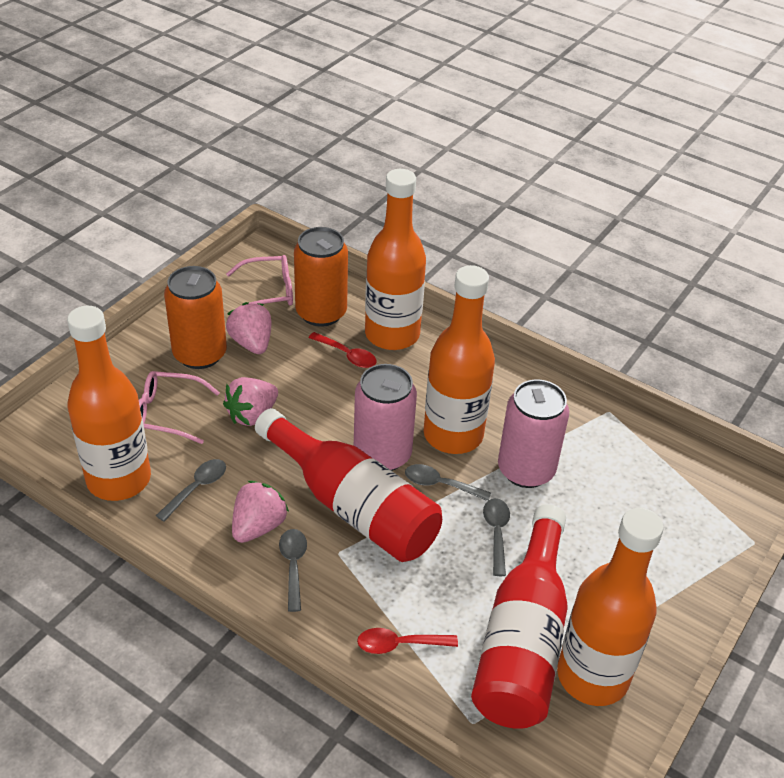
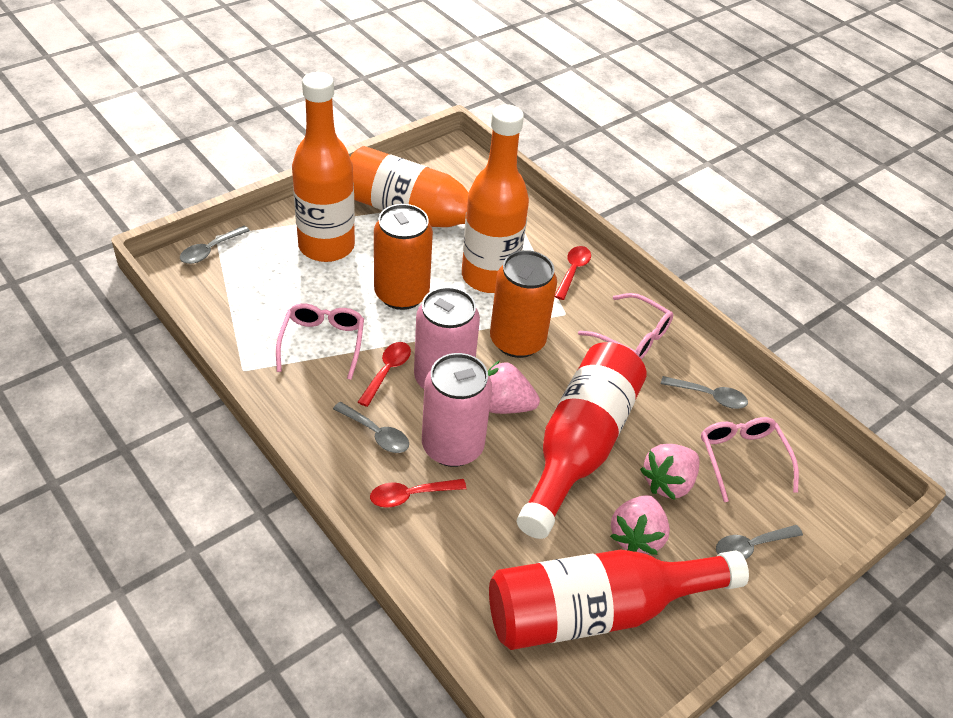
orange bottle: 4 -> 3
pink glasses: 2 -> 3
red spoon: 2 -> 3

